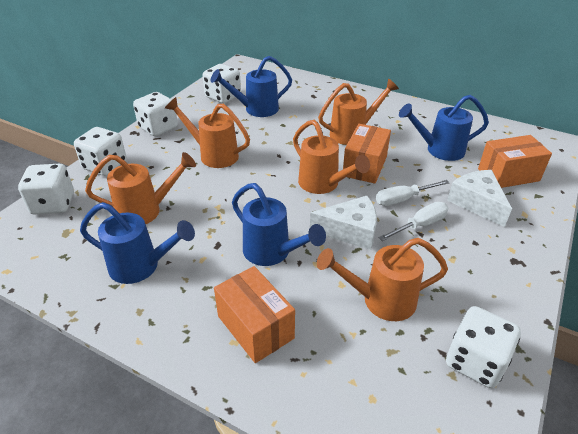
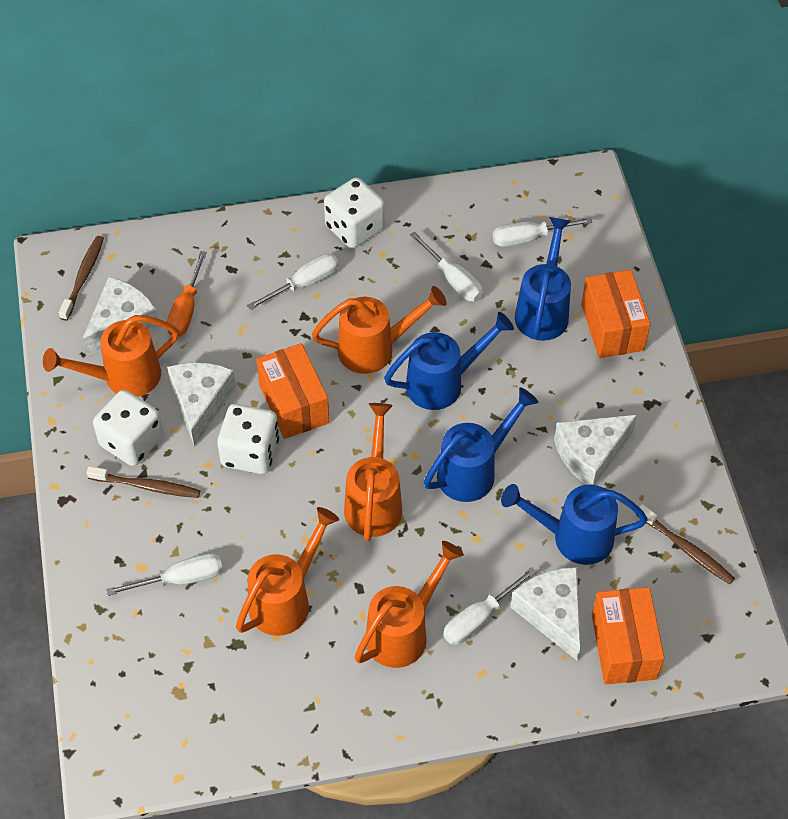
brown toothbrush: 0 -> 3
orange screwdriver: 0 -> 1
white cheese: 2 -> 4
white dice: 5 -> 3
white screwdriver: 2 -> 5

